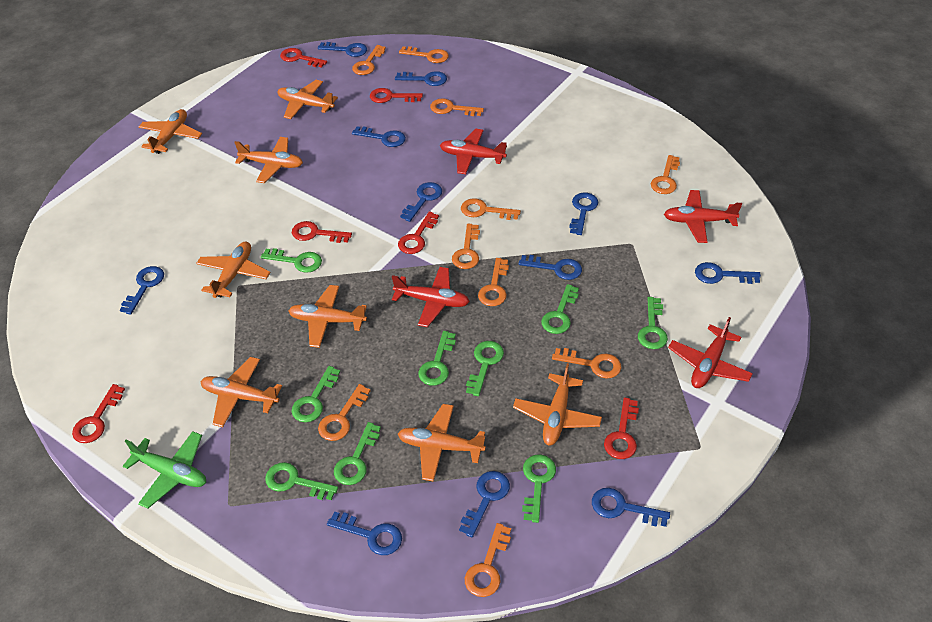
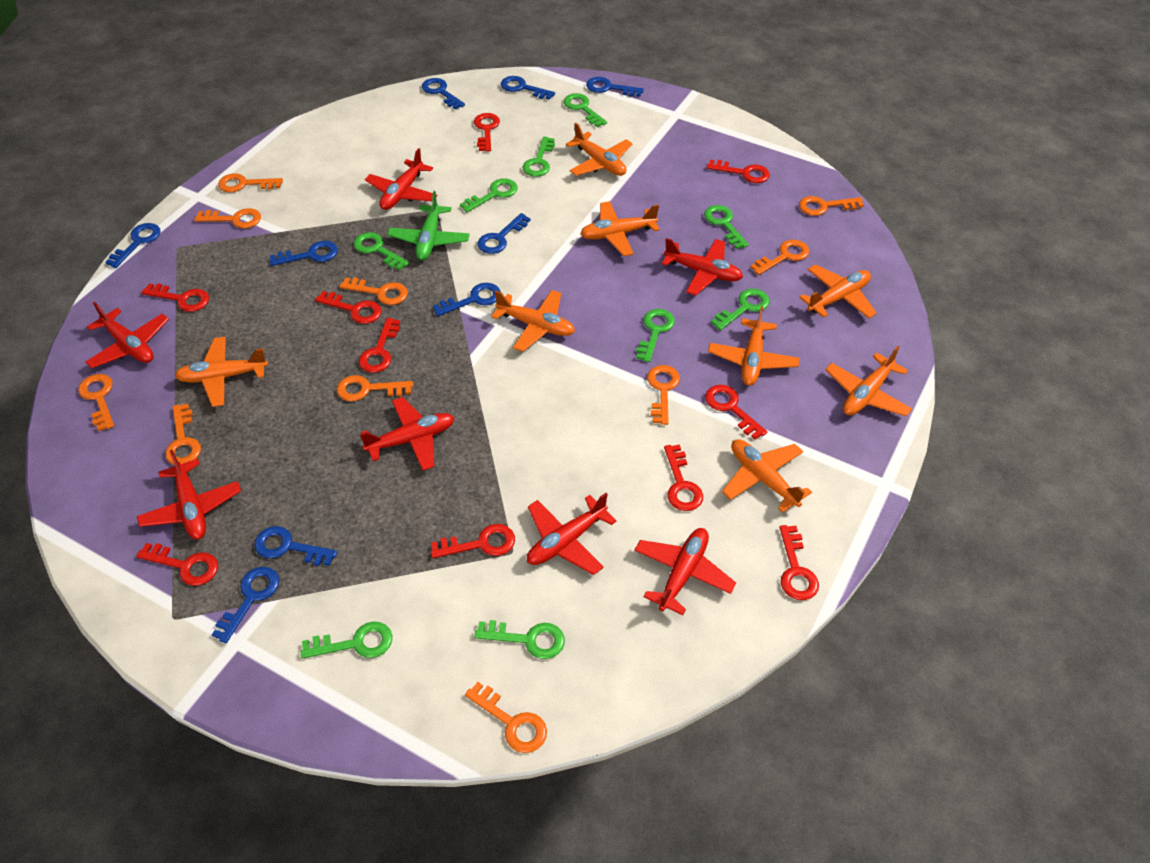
blue key: 11 -> 9
red key: 6 -> 10
red plane: 4 -> 7

